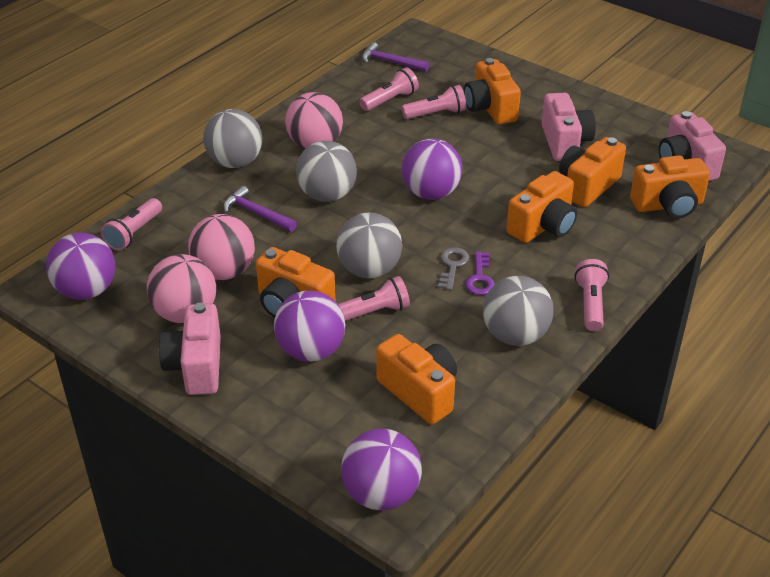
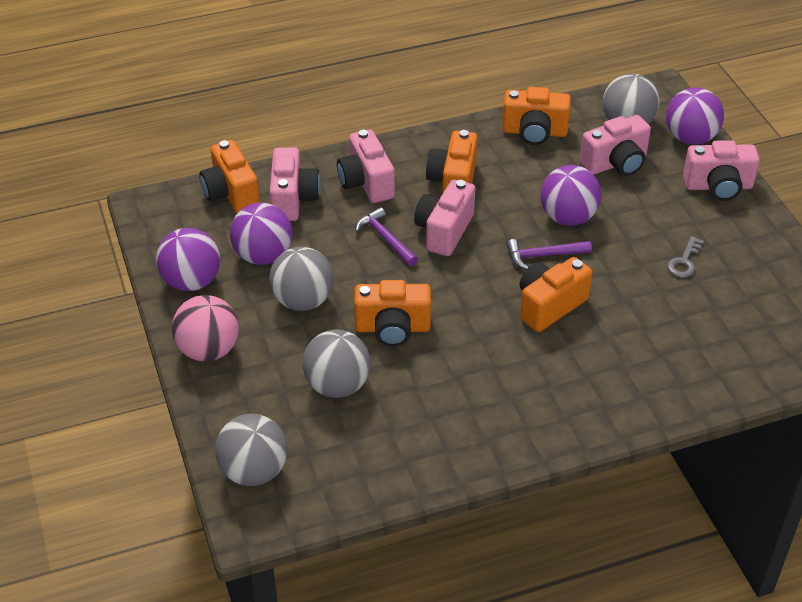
orange camera: 6 -> 5
pink ball: 3 -> 1
pink camera: 3 -> 5
pink flashlight: 5 -> 0
purple key: 1 -> 0

